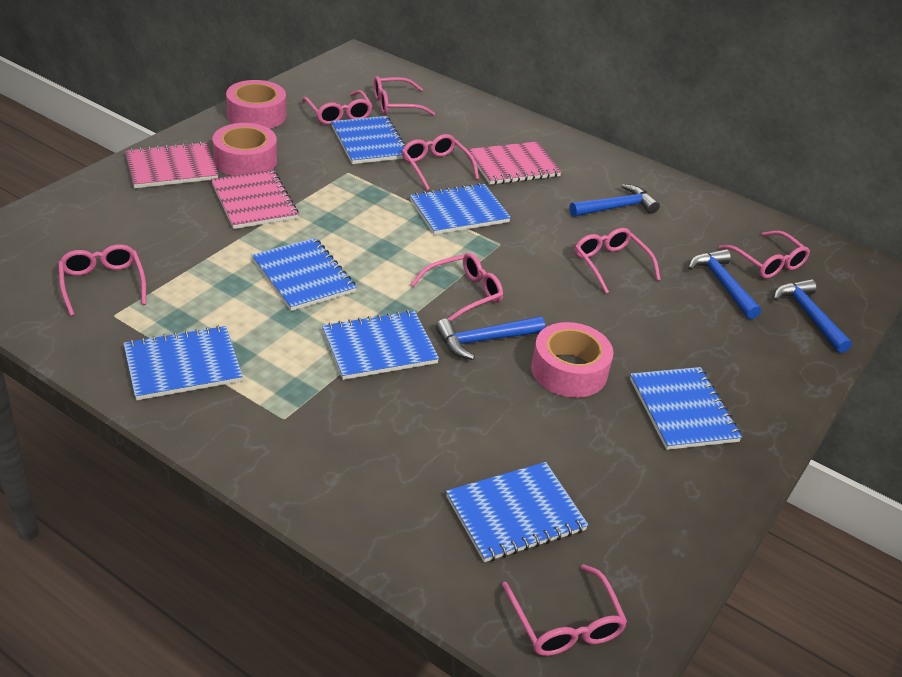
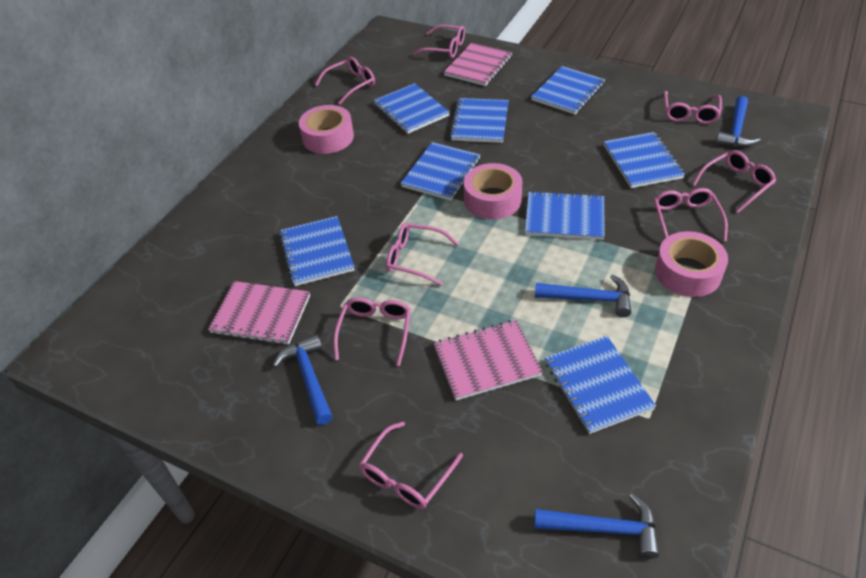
blue notebook: 7 -> 8

